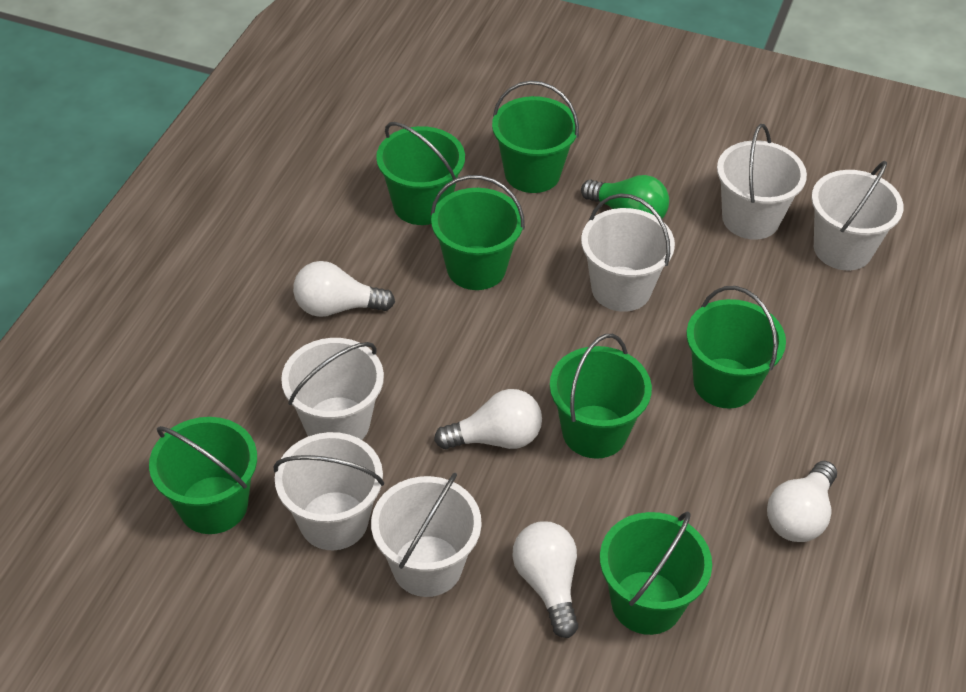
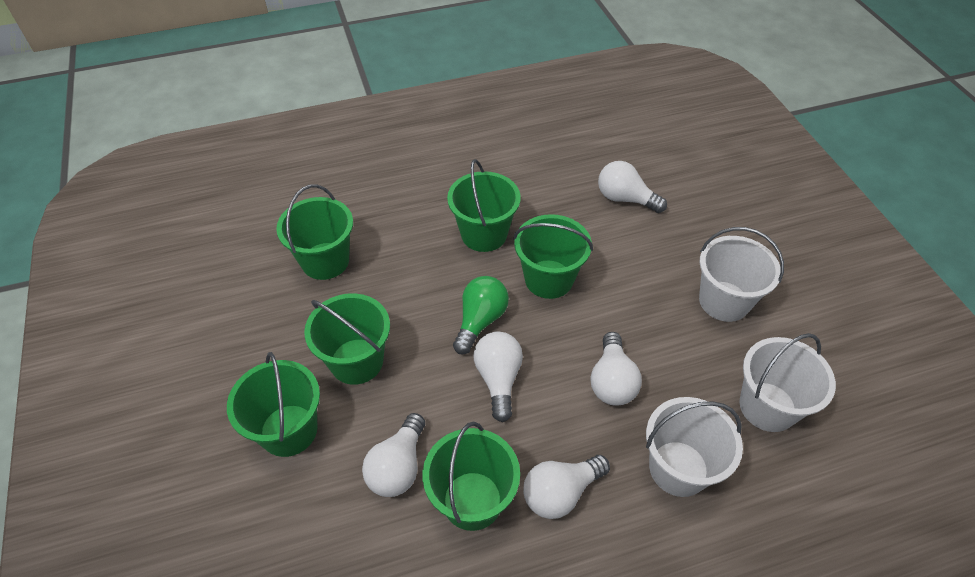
green bucket: 7 -> 6
white bucket: 6 -> 3
white light bulb: 4 -> 5

